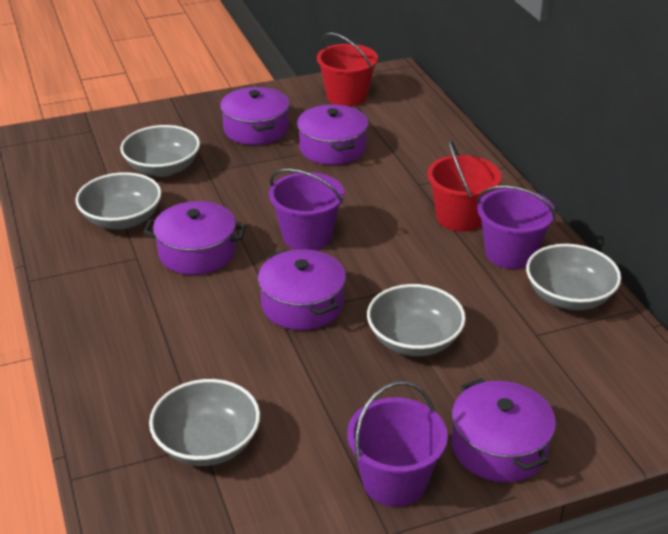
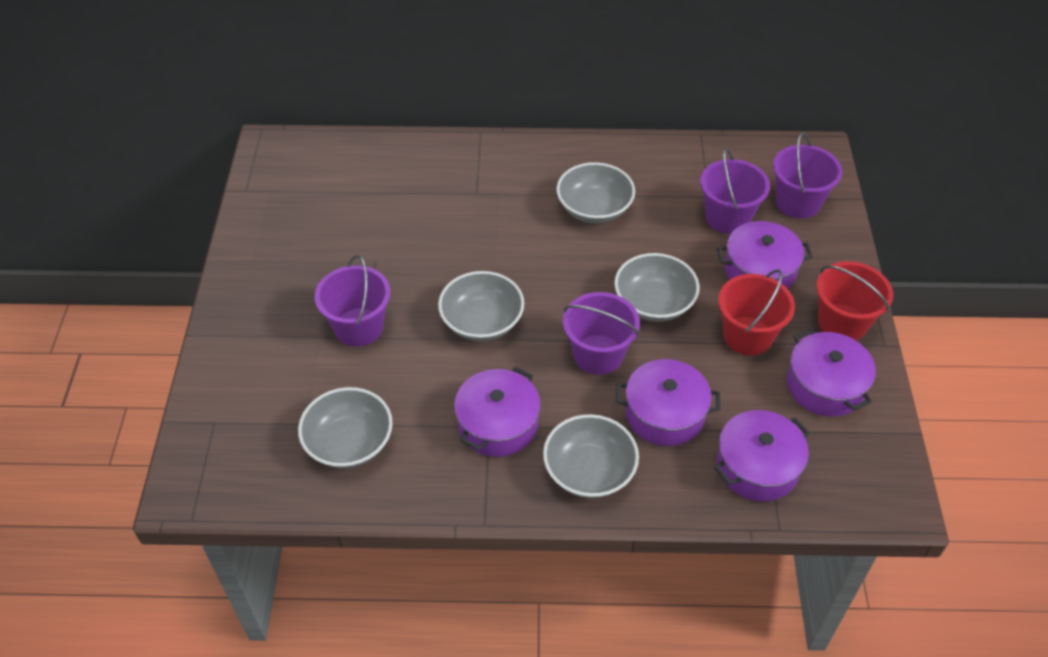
purple bucket: 3 -> 4

